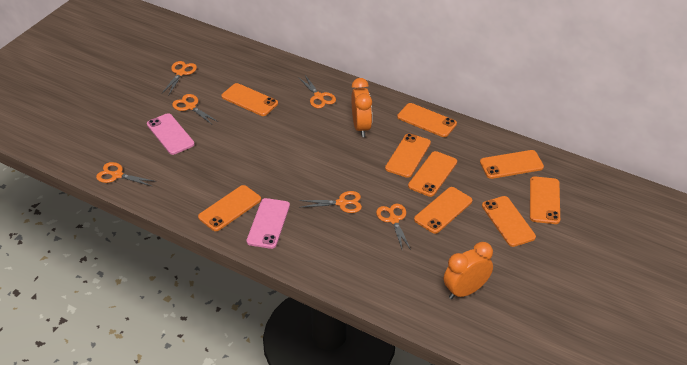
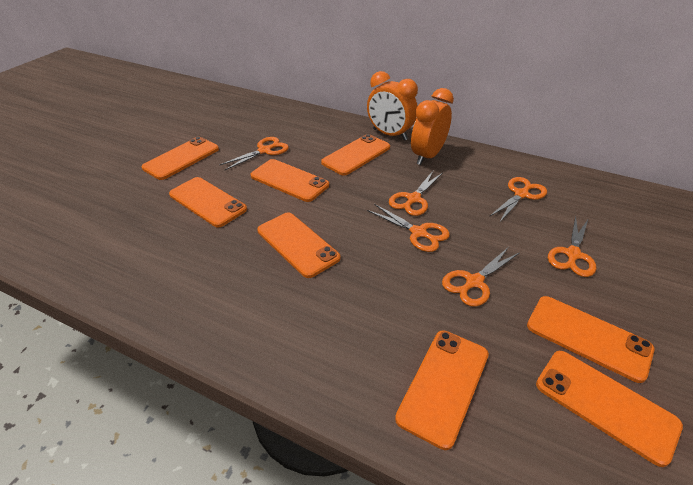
orange phone: 9 -> 8
pink phone: 2 -> 0

